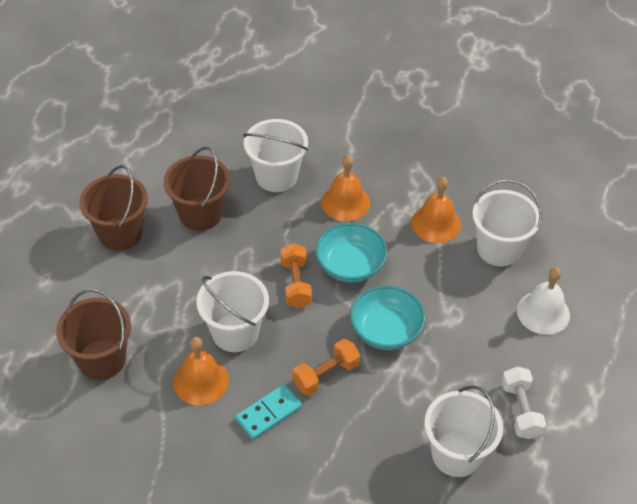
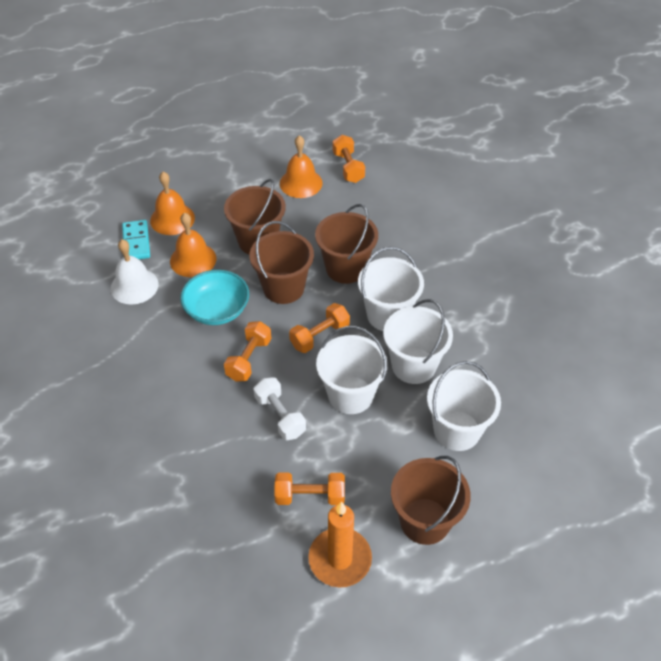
brown bucket: 3 -> 4
orange candle: 0 -> 1
orange dumbbell: 2 -> 4
turquoise bowl: 2 -> 1

